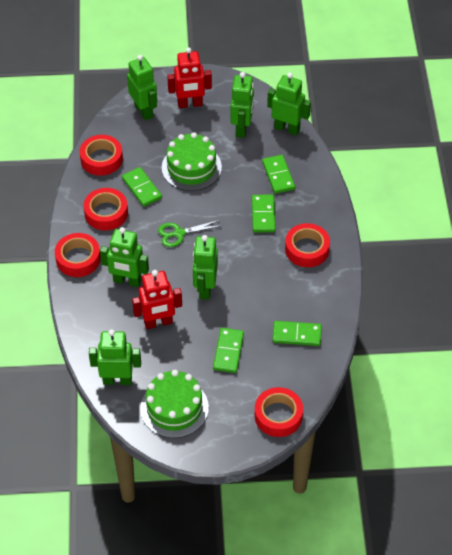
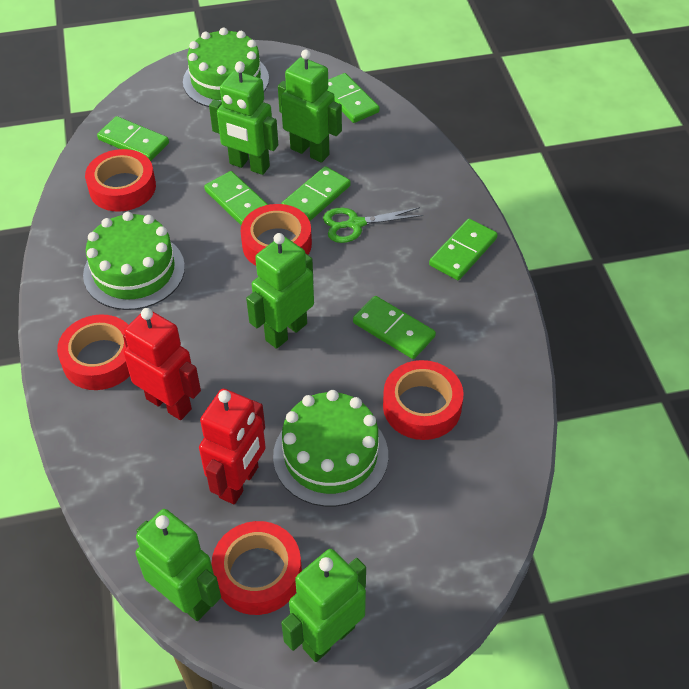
green cake: 2 -> 3
green domino: 5 -> 6
green robot: 6 -> 5

